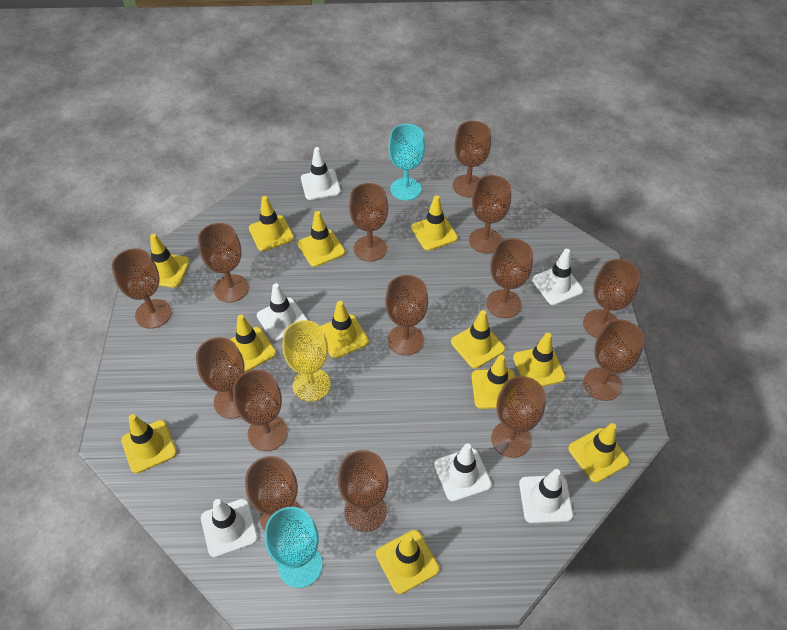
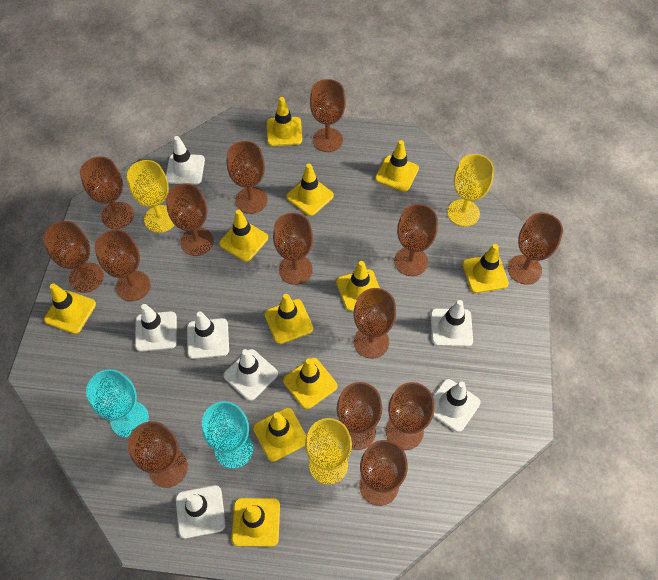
white traffic cone: 6 -> 7
yellow goblet: 1 -> 3
yellow traffic cone: 12 -> 11

